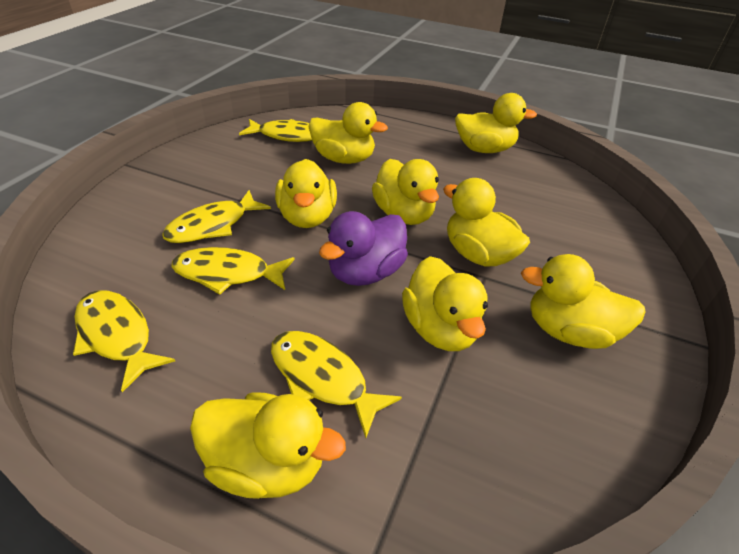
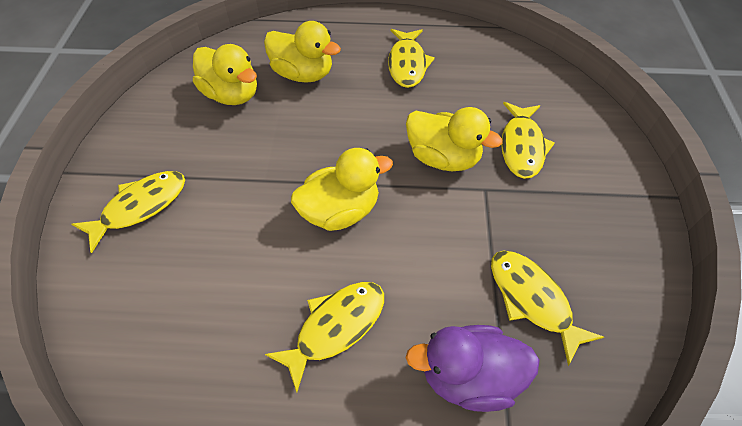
yellow duck: 8 -> 4

